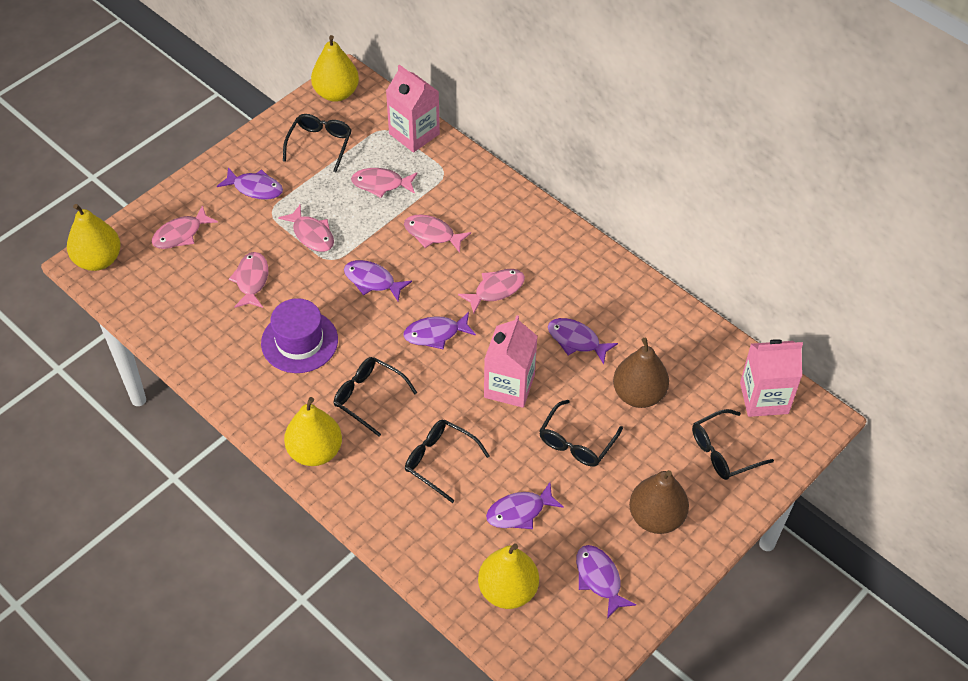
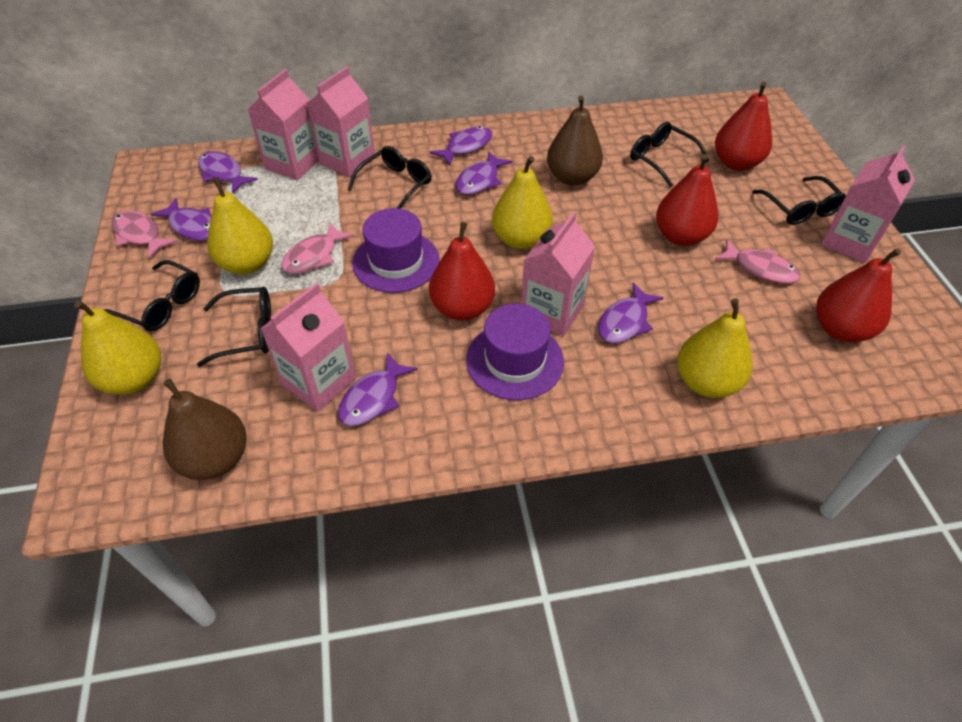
pink carton: 3 -> 5
pink fish: 6 -> 3
purple hat: 1 -> 2
red pear: 0 -> 4

